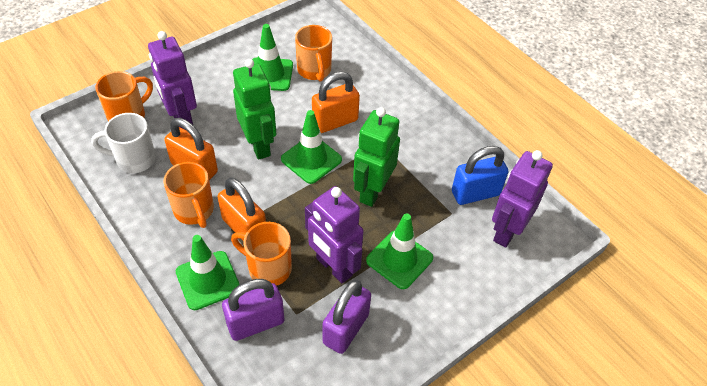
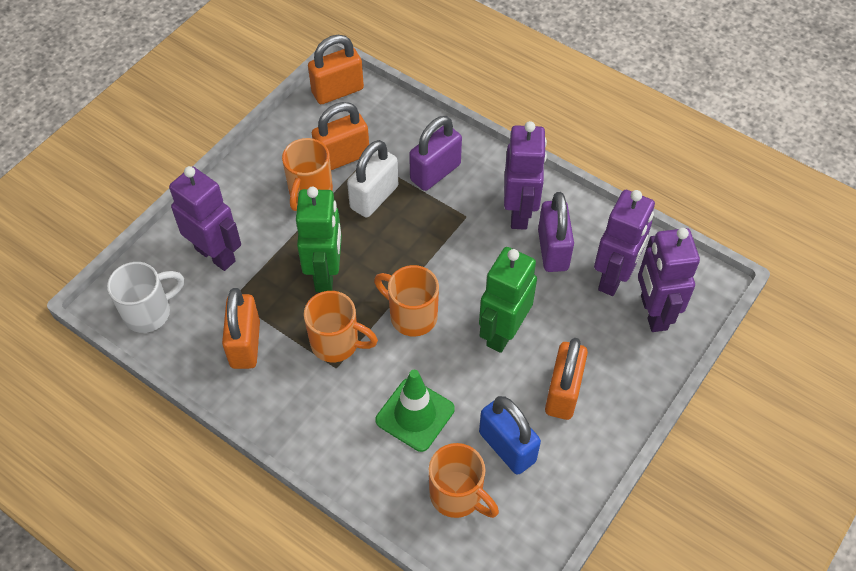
green traffic cone: 4 -> 1
orange padlock: 3 -> 4
purple robot: 3 -> 4
white padlock: 0 -> 1

